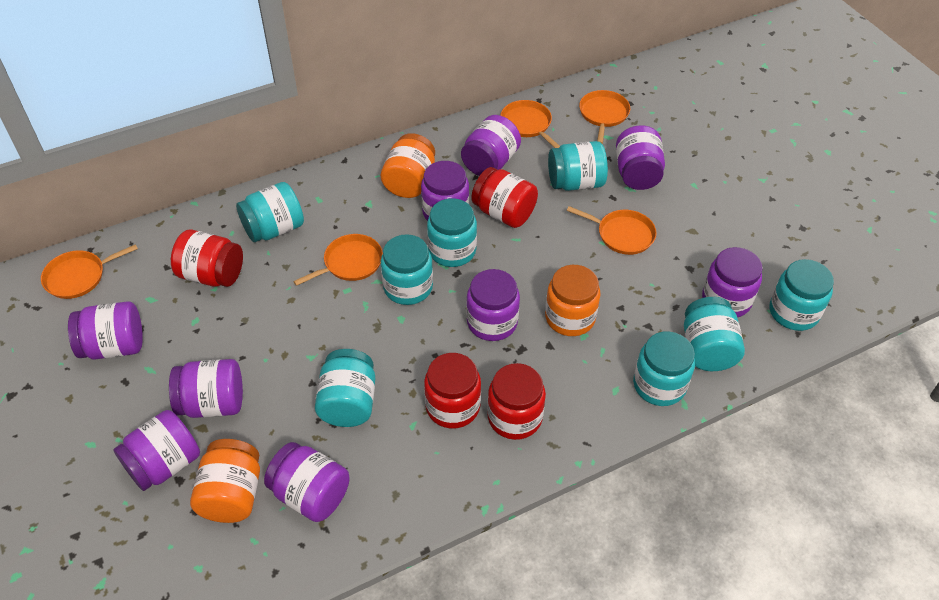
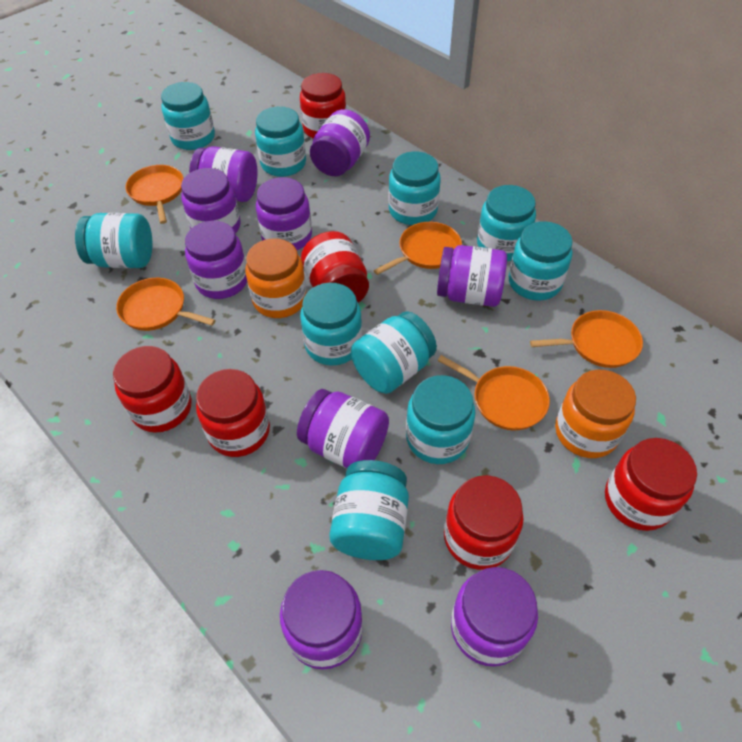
orange jar: 3 -> 2
red jar: 4 -> 6
turquoise jar: 8 -> 10

